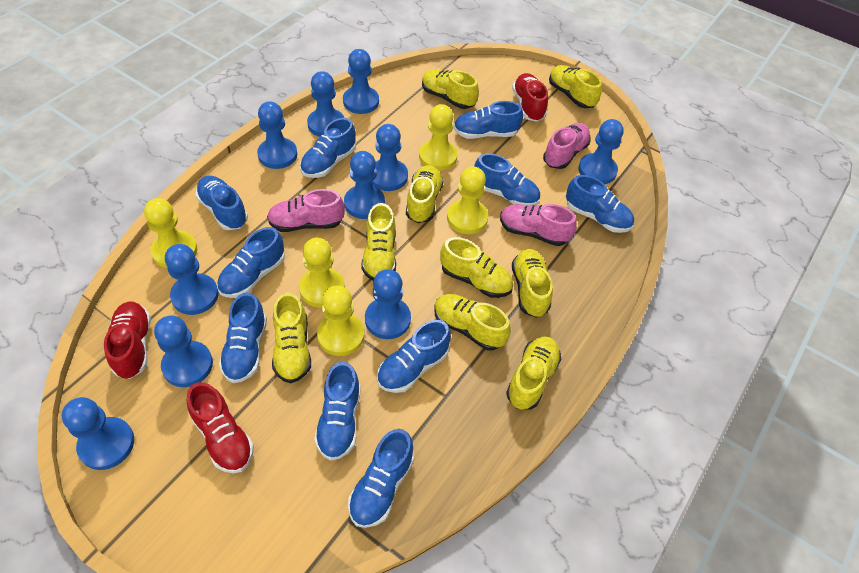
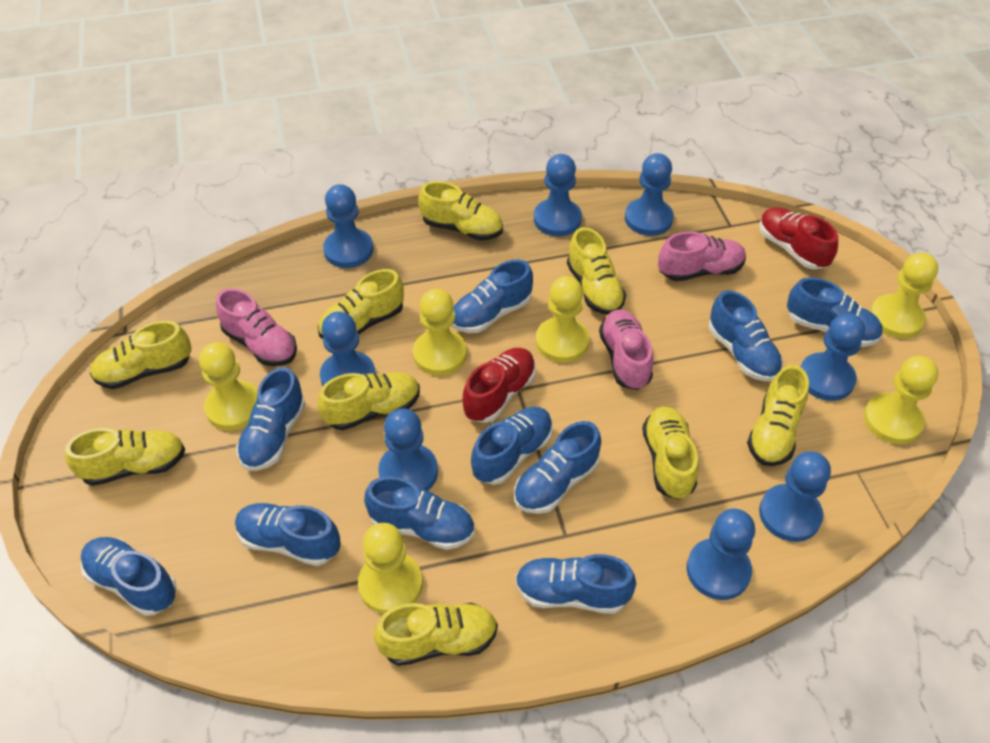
blue pawn: 10 -> 8
red shoe: 3 -> 2
yellow pawn: 5 -> 6

